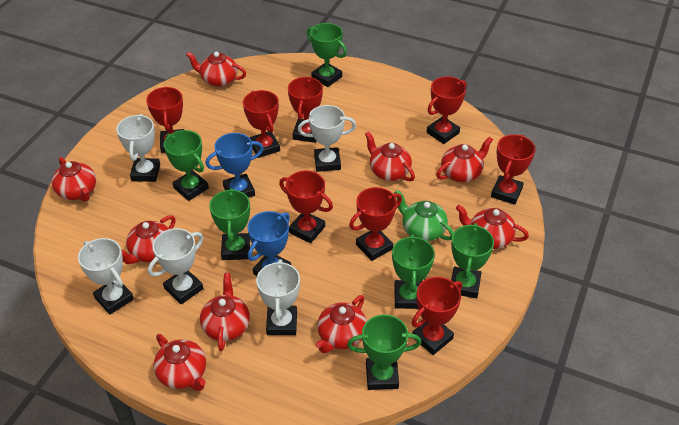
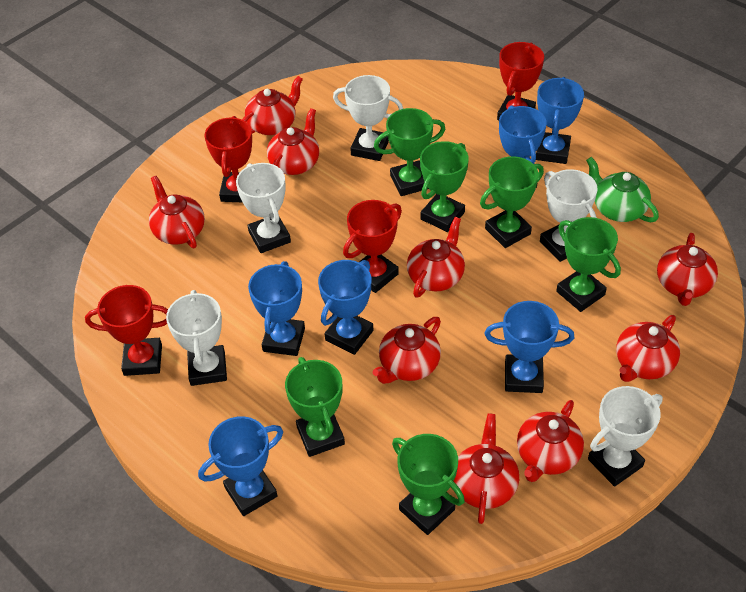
blue trophy: 2 -> 6
red trophy: 8 -> 4

